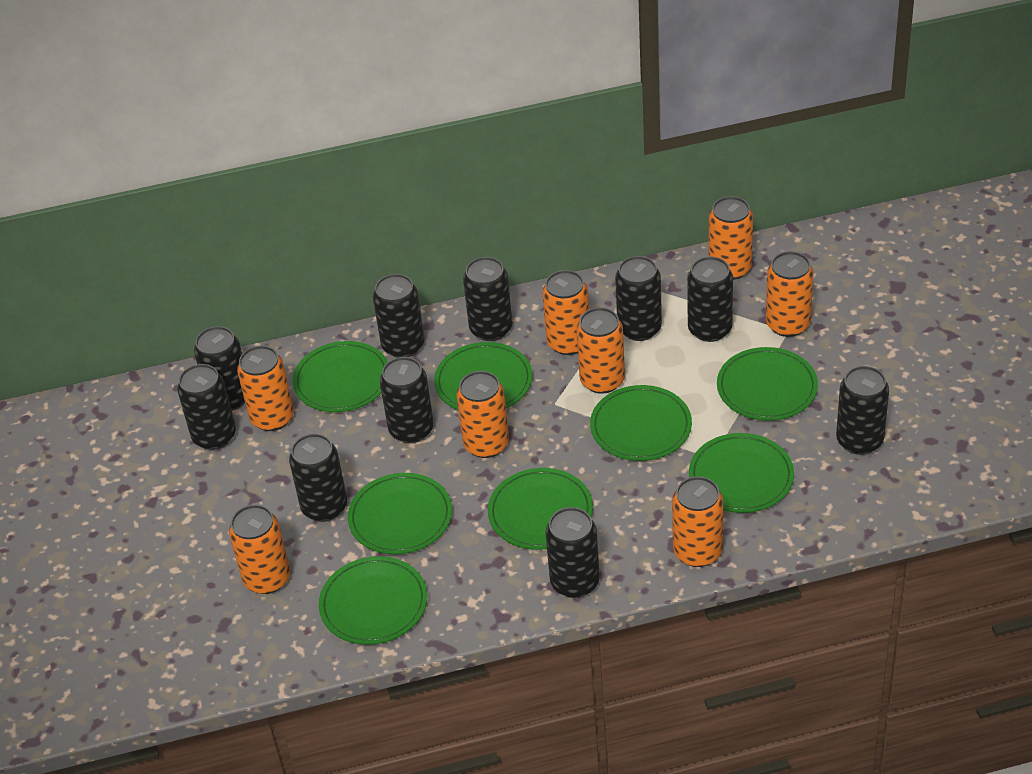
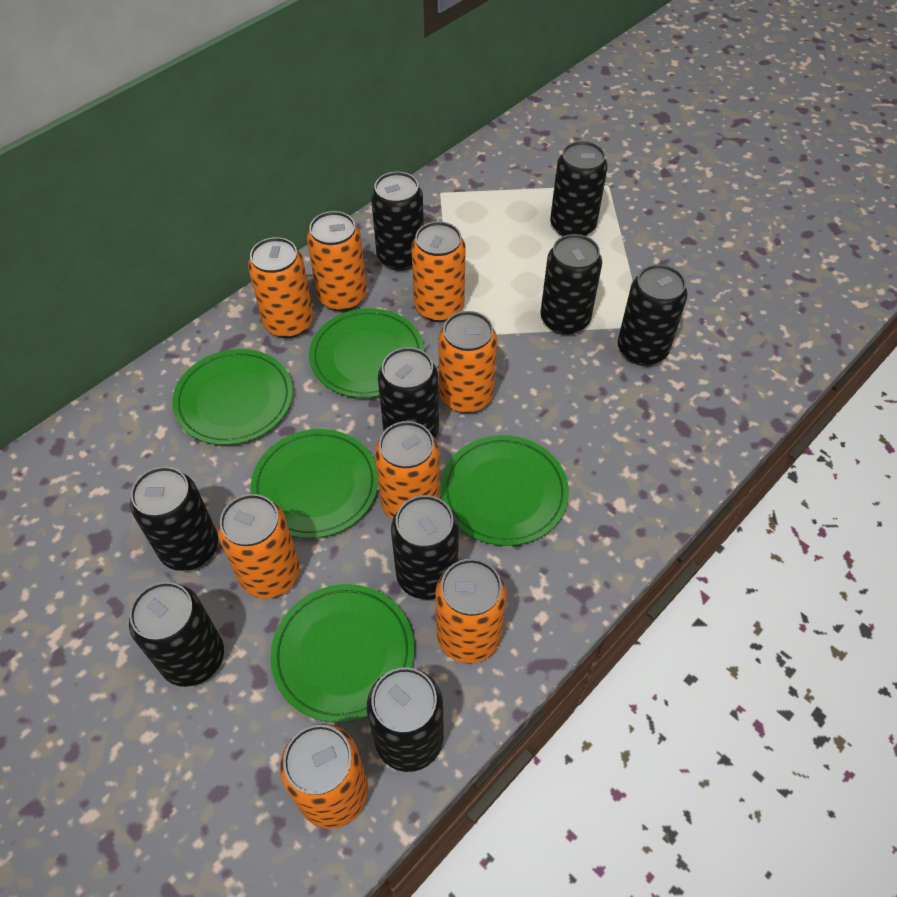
black can: 10 -> 9
green plate: 8 -> 5

